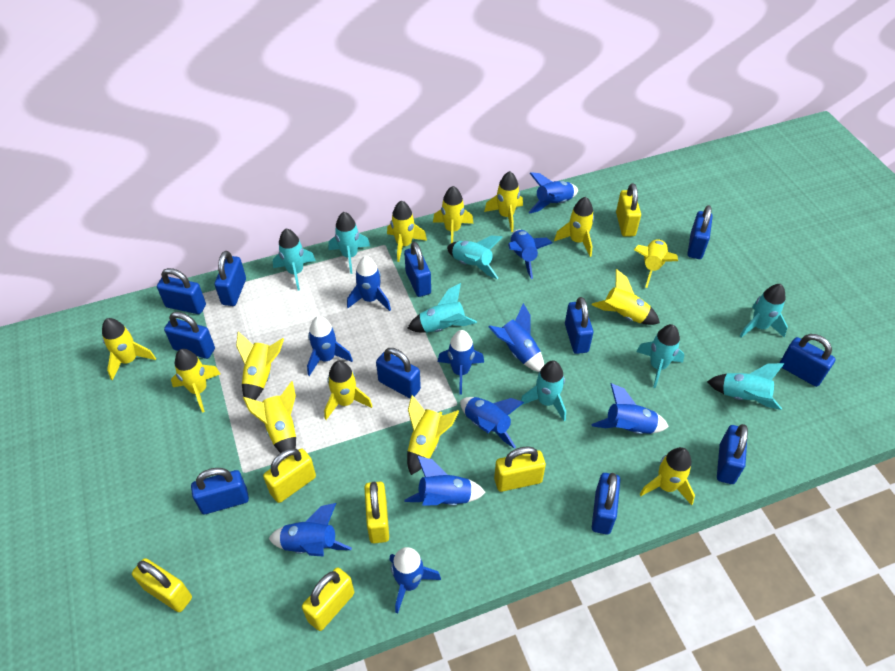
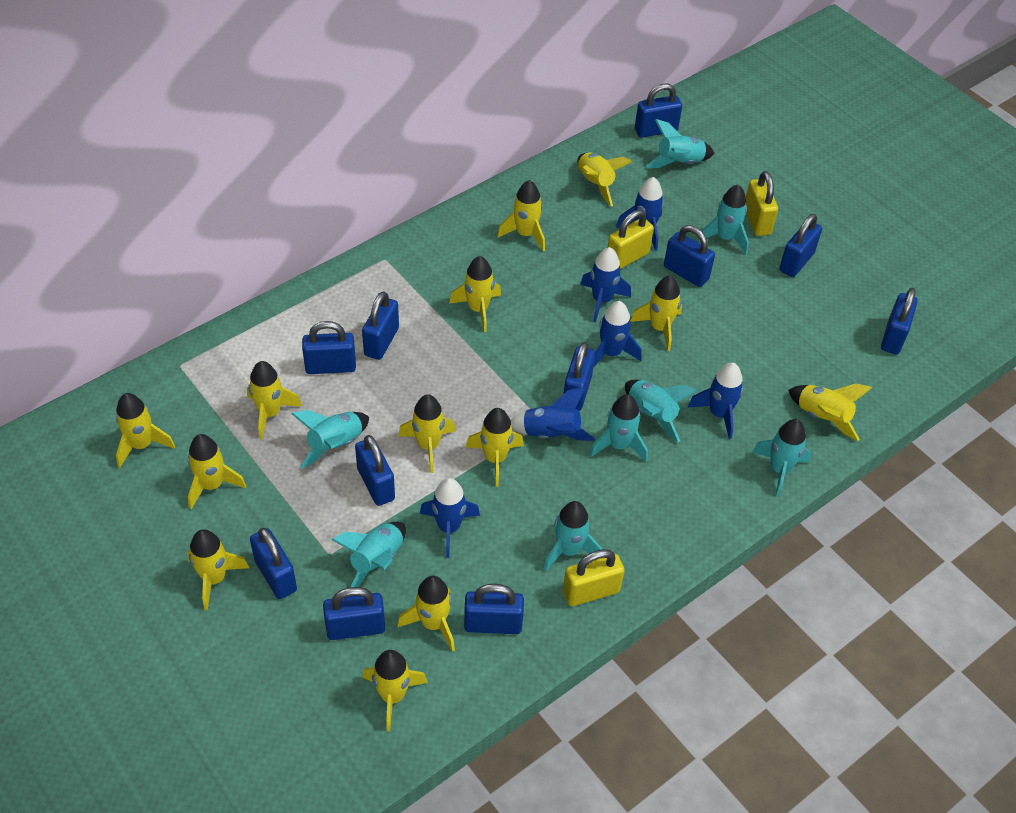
blue rocket: 11 -> 6
yellow padlock: 6 -> 3

